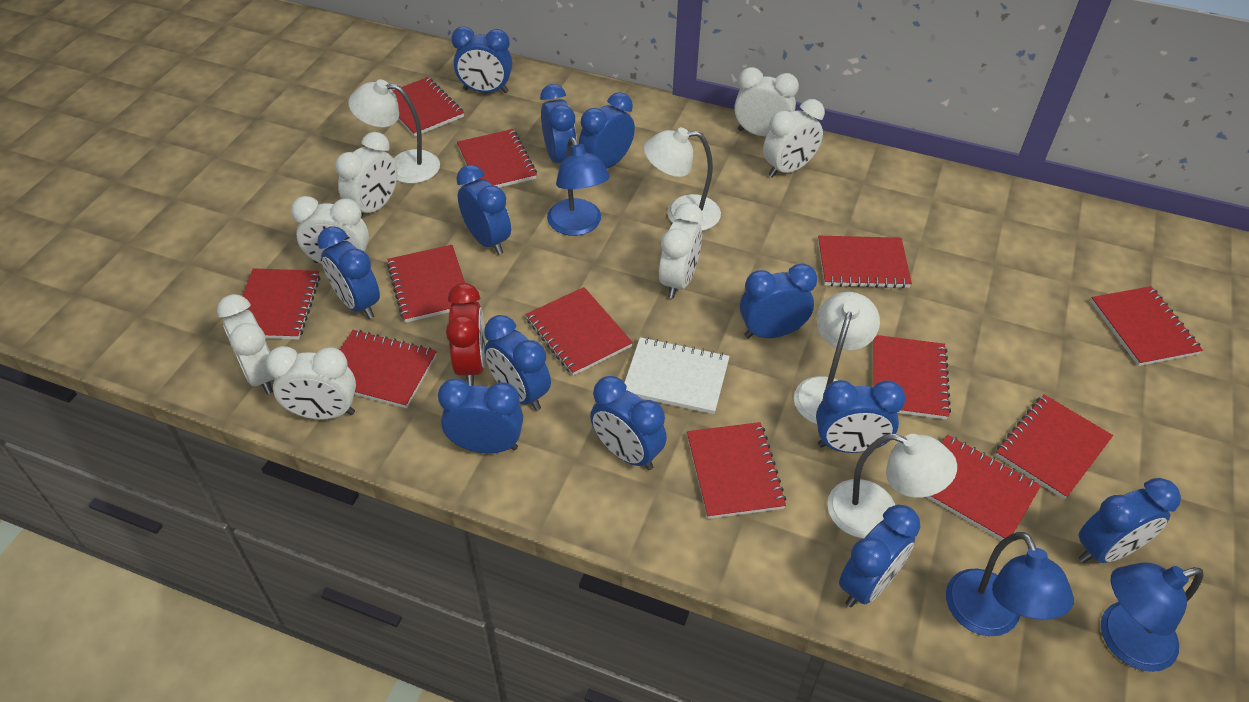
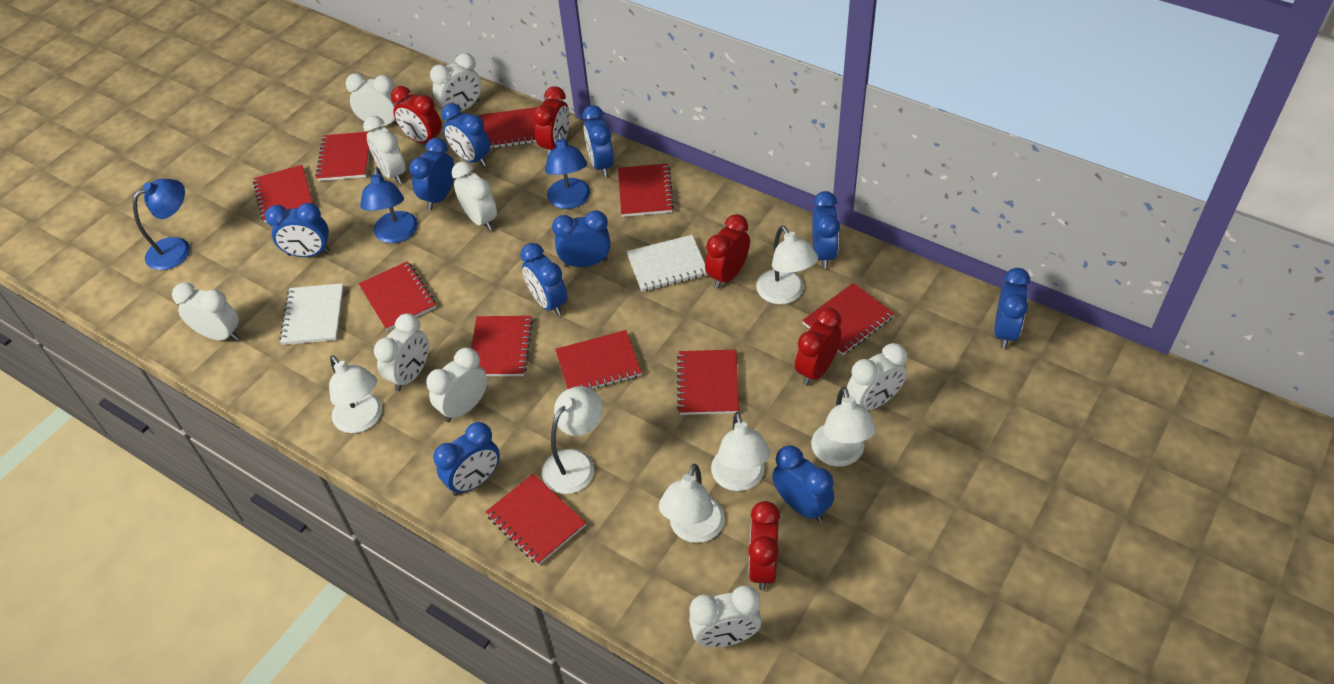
blue clock: 12 -> 10
red clock: 1 -> 5
red notebook: 12 -> 10
white clock: 7 -> 9
white lamp: 4 -> 6
white notebook: 1 -> 2

